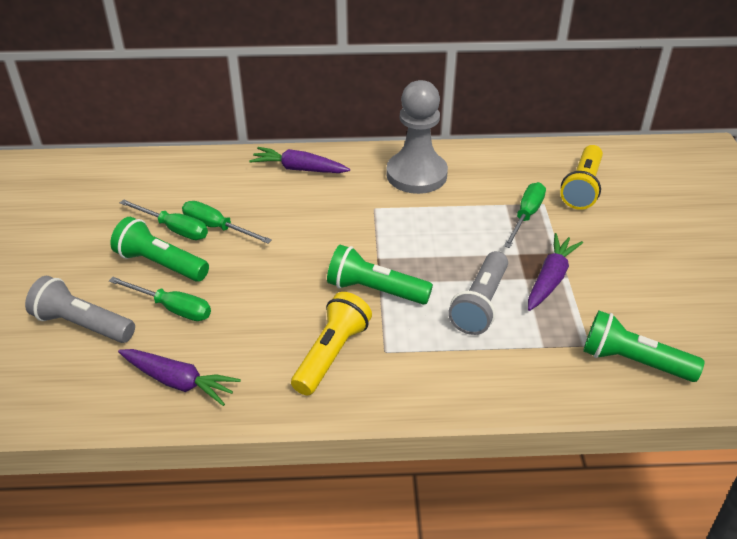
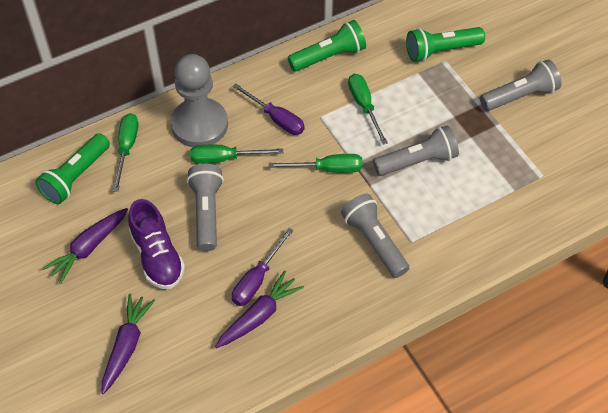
grey flashlight: 2 -> 4
purple screwdriver: 0 -> 2
purple shoe: 0 -> 1
yellow flashlight: 2 -> 0

